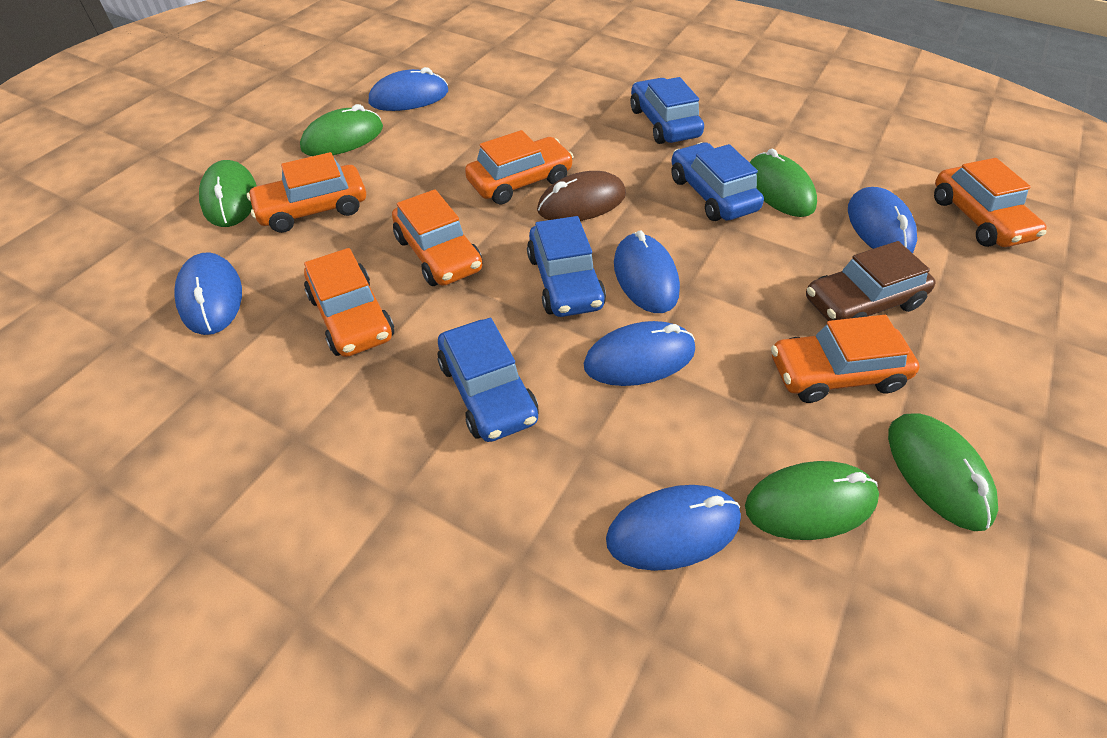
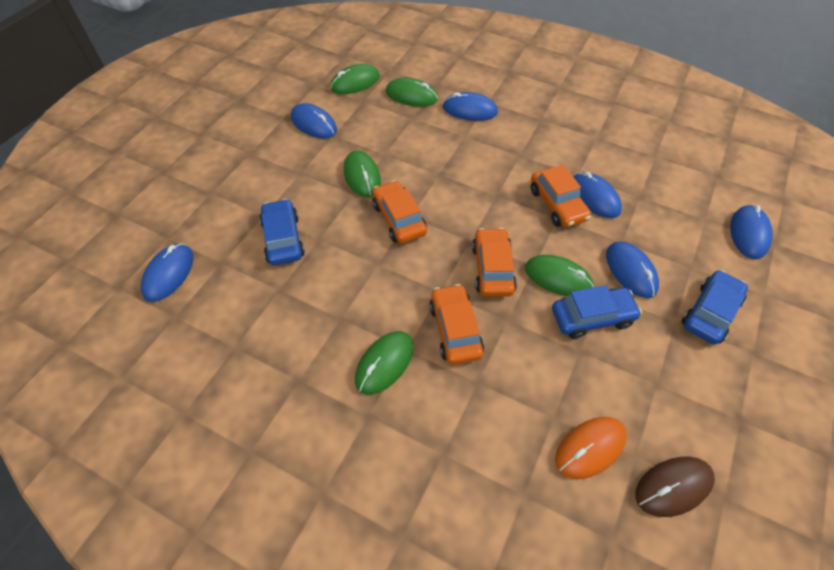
blue car: 4 -> 3
brown car: 1 -> 0
orange car: 6 -> 4
orange mouse: 0 -> 1

